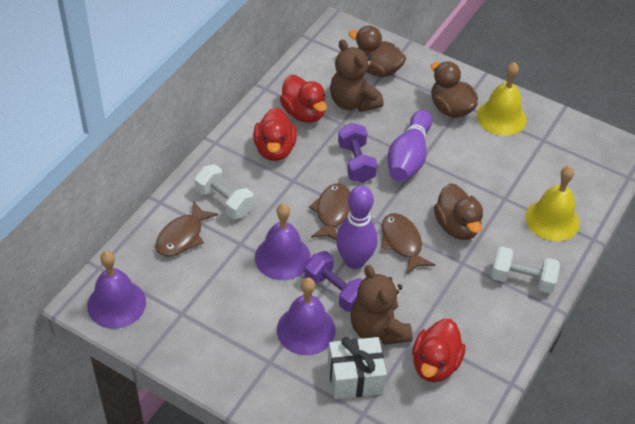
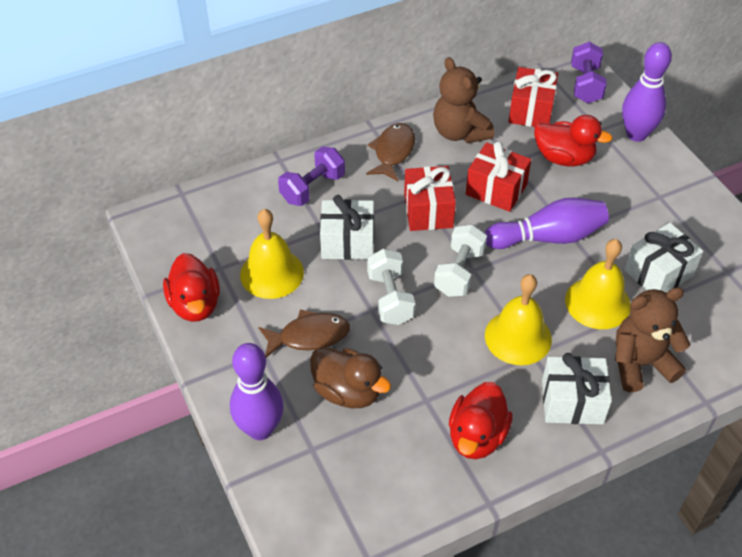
brown duck: 3 -> 1
brown fish: 3 -> 2
purple bell: 3 -> 0
purple bowling pin: 2 -> 3
red gift: 0 -> 3
white gift: 1 -> 3
yellow bell: 2 -> 3

